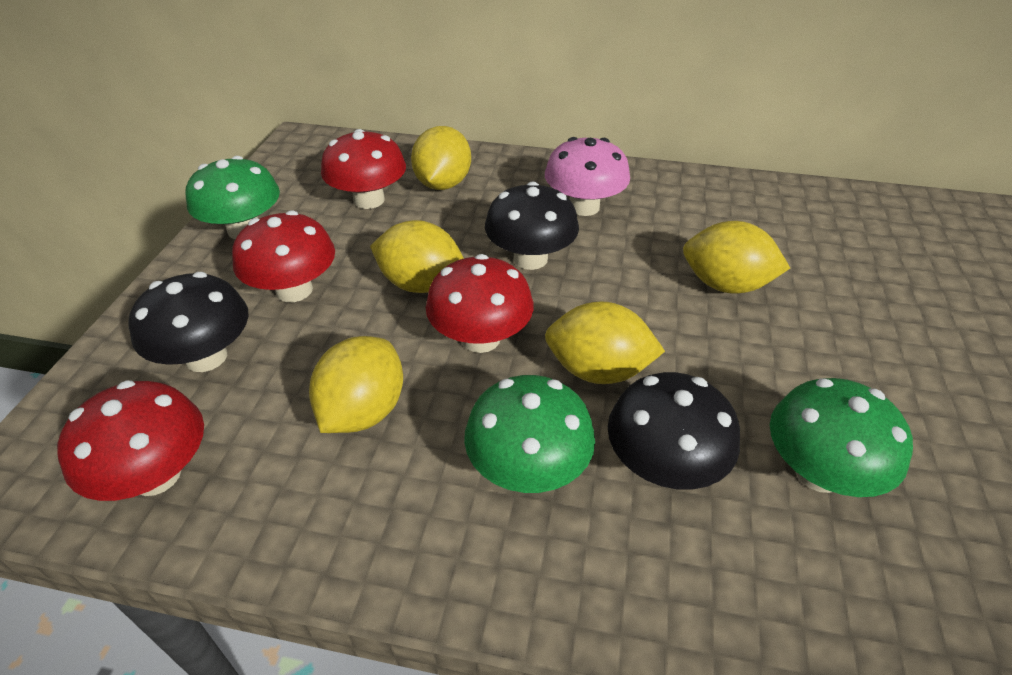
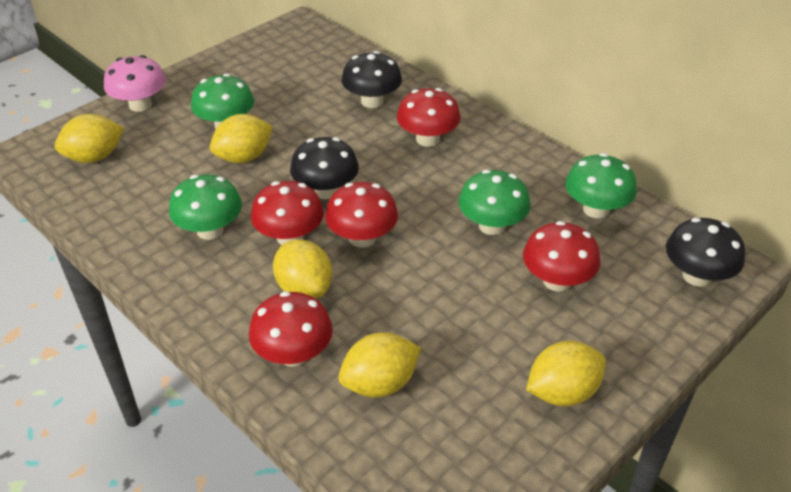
green mushroom: 3 -> 4
red mushroom: 4 -> 5

